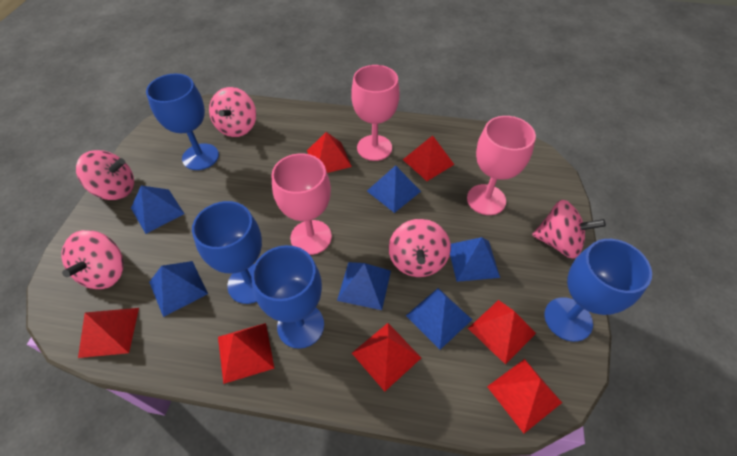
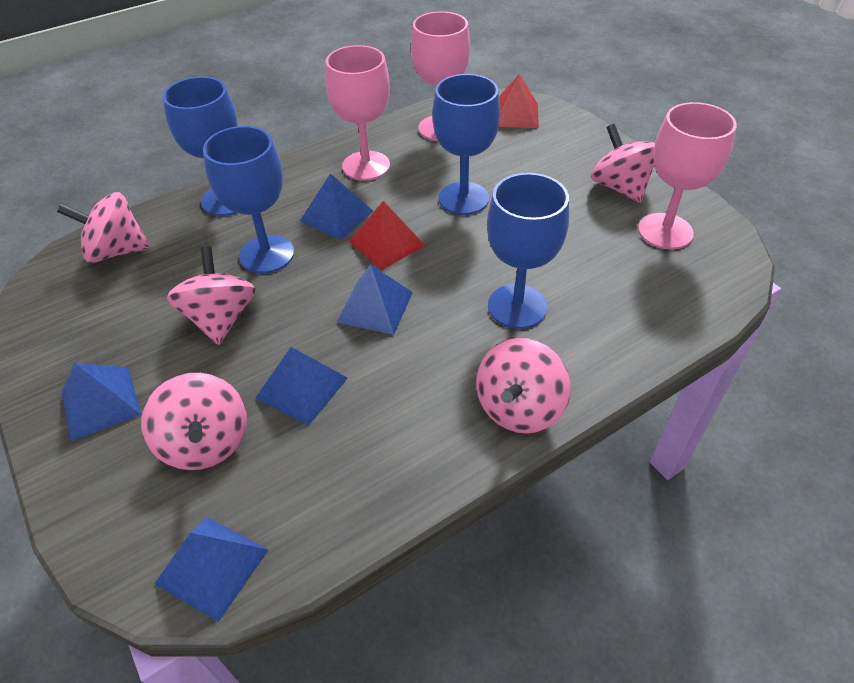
blue pyramid: 6 -> 5
red pyramid: 7 -> 2

